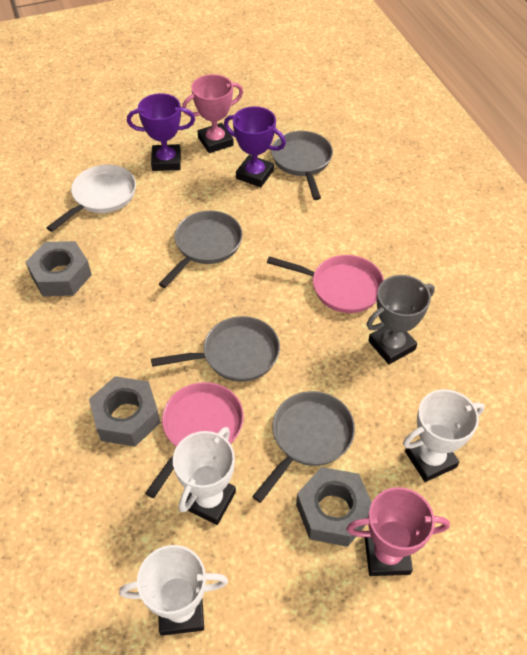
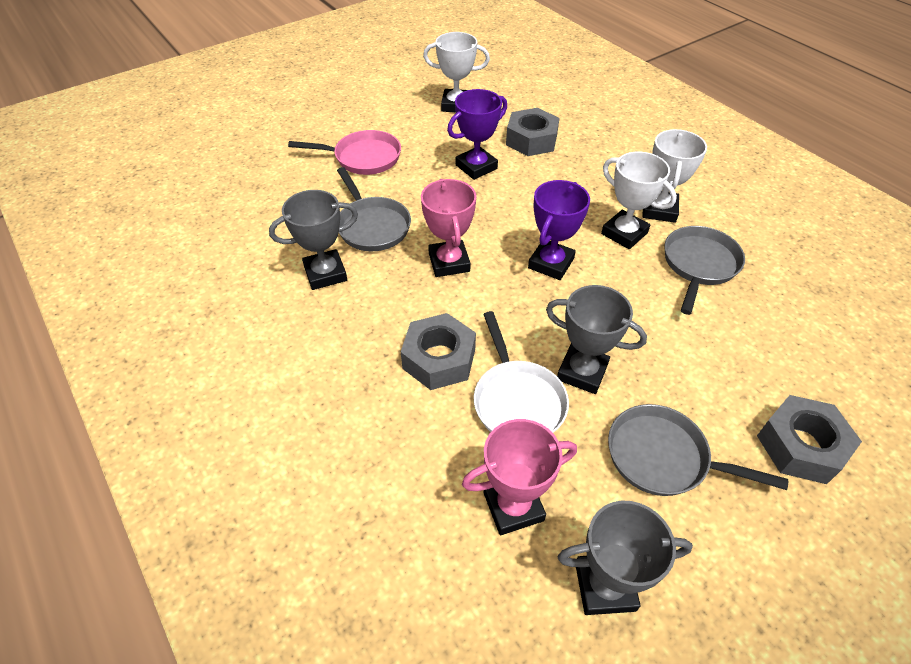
grey pan: 4 -> 3
grey trophy: 1 -> 3
pink pan: 2 -> 1

